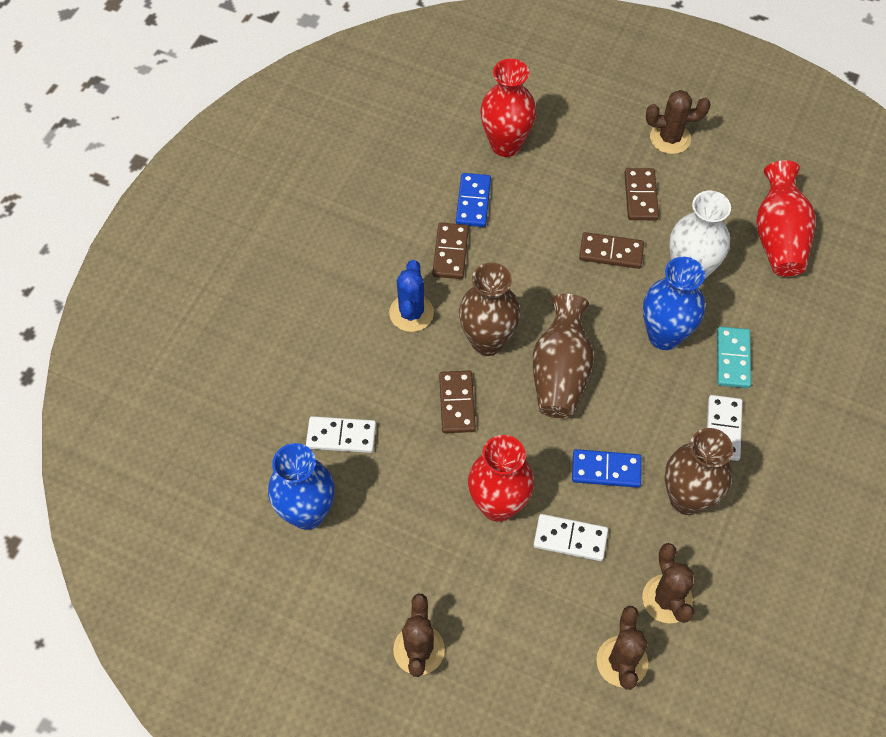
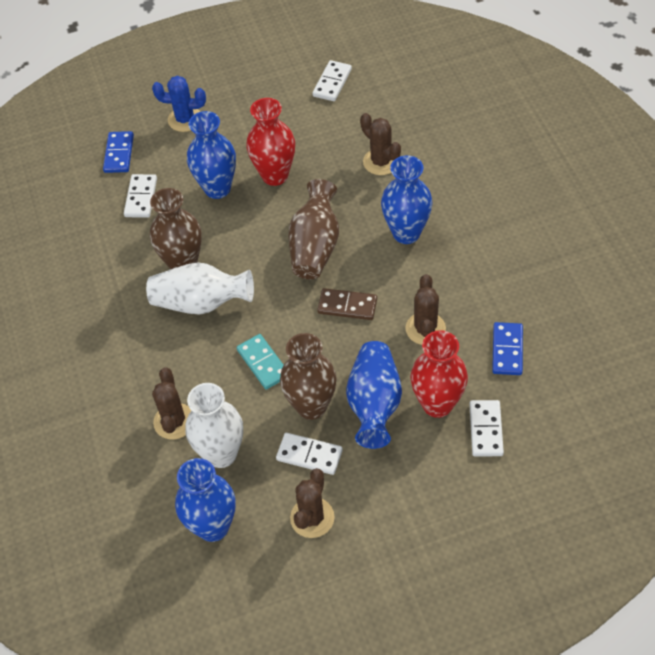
blue vase: 2 -> 4
brown domino: 4 -> 1
red vase: 3 -> 2
white domino: 3 -> 4
white vase: 1 -> 2

